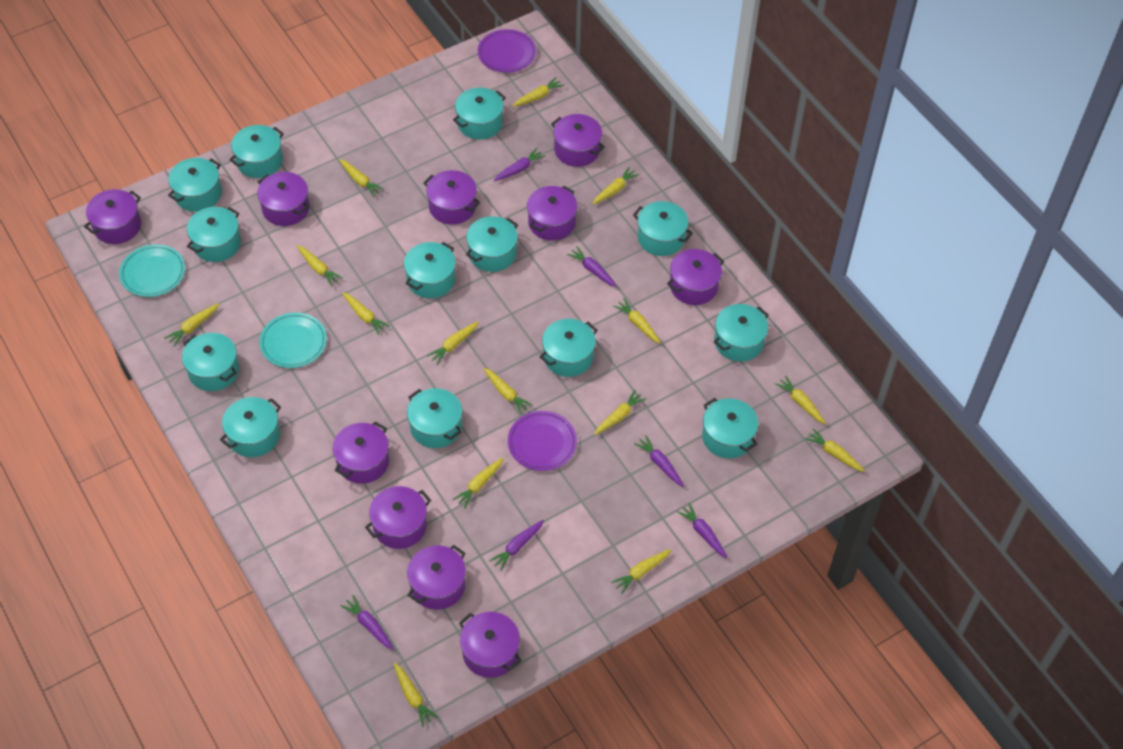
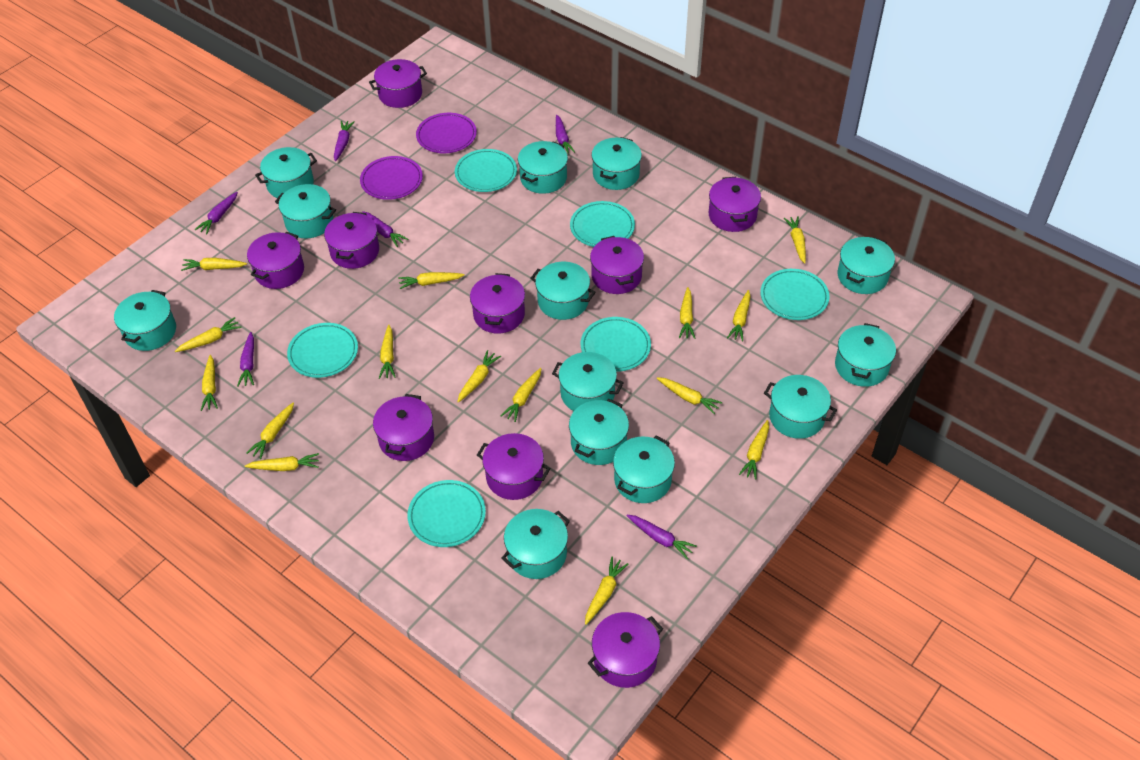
purple pot: 10 -> 9
turquoise plate: 2 -> 6

